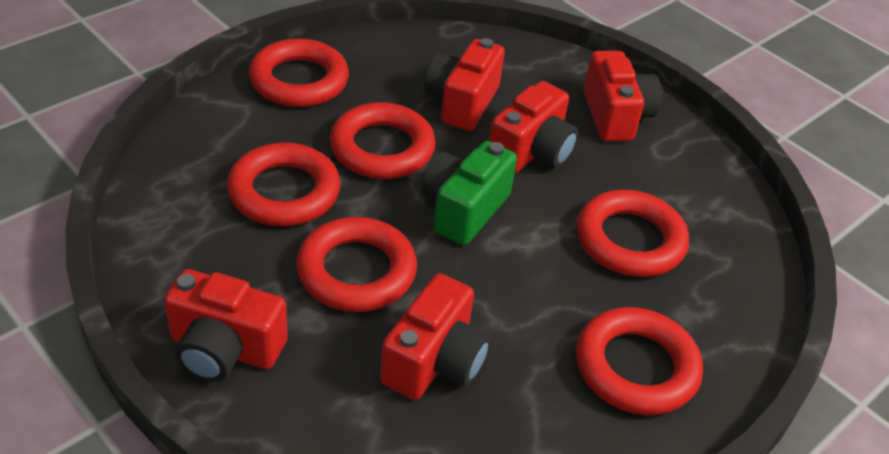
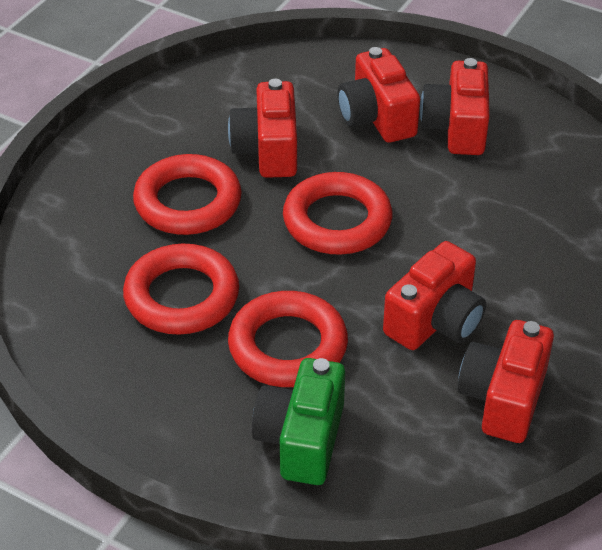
red ring: 6 -> 4

